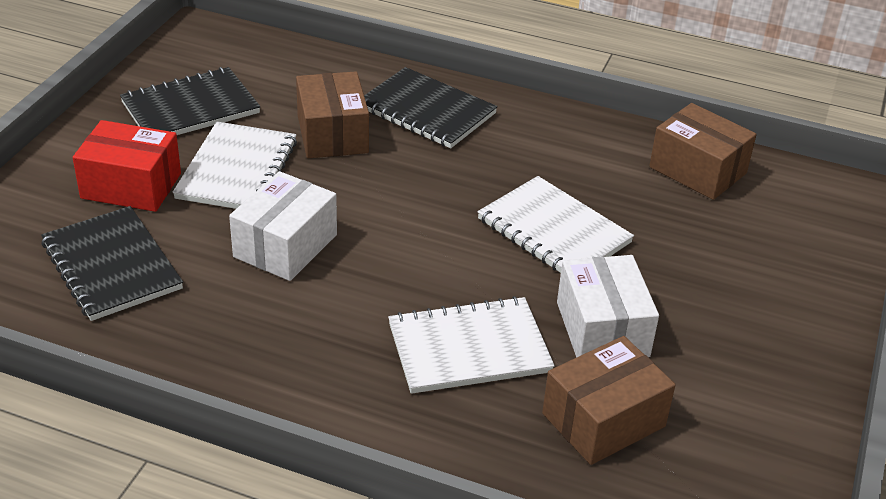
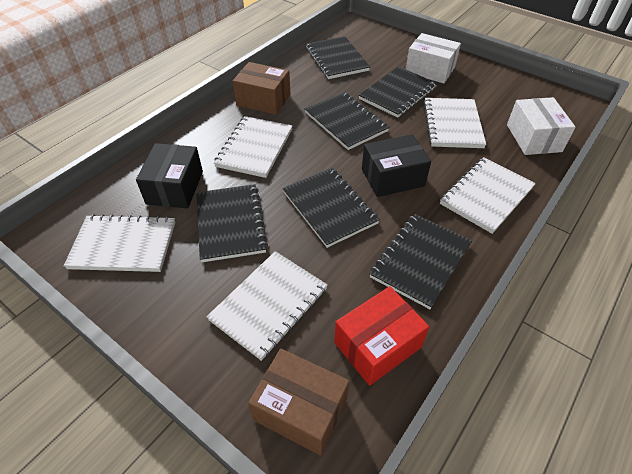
black box: 0 -> 2
black notebook: 3 -> 6
brown box: 3 -> 2
white notebook: 3 -> 5

